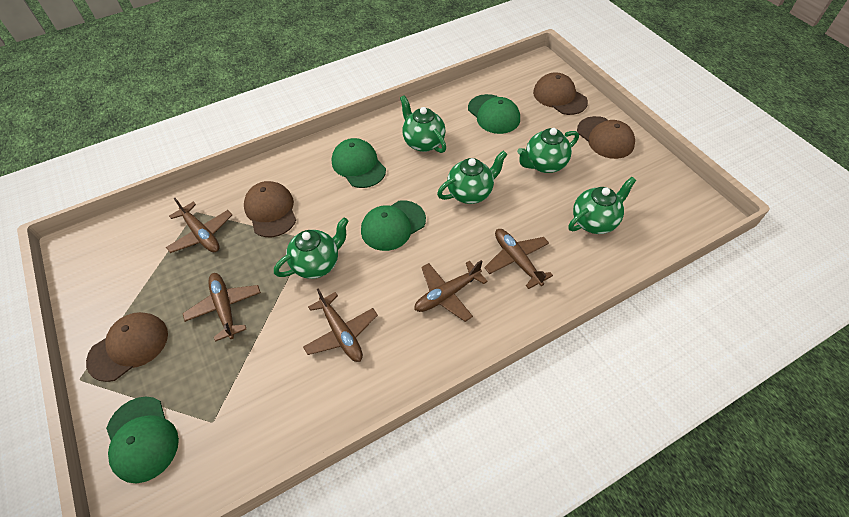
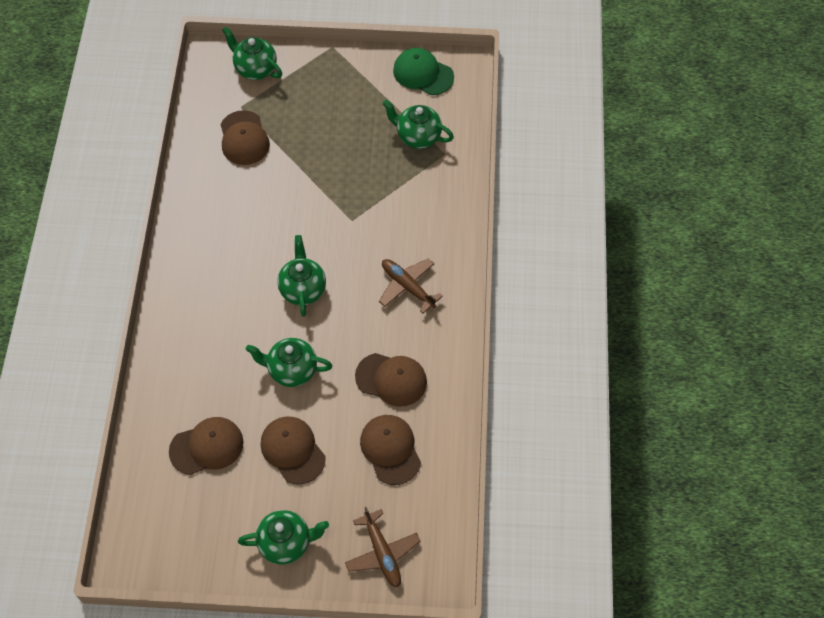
brown cap: 4 -> 5
brown plane: 5 -> 2
green cap: 4 -> 1

